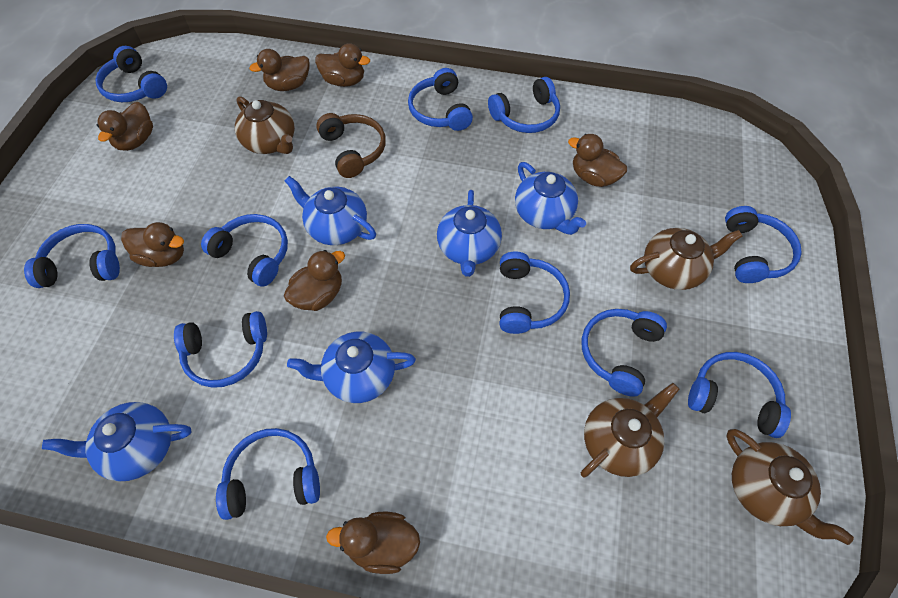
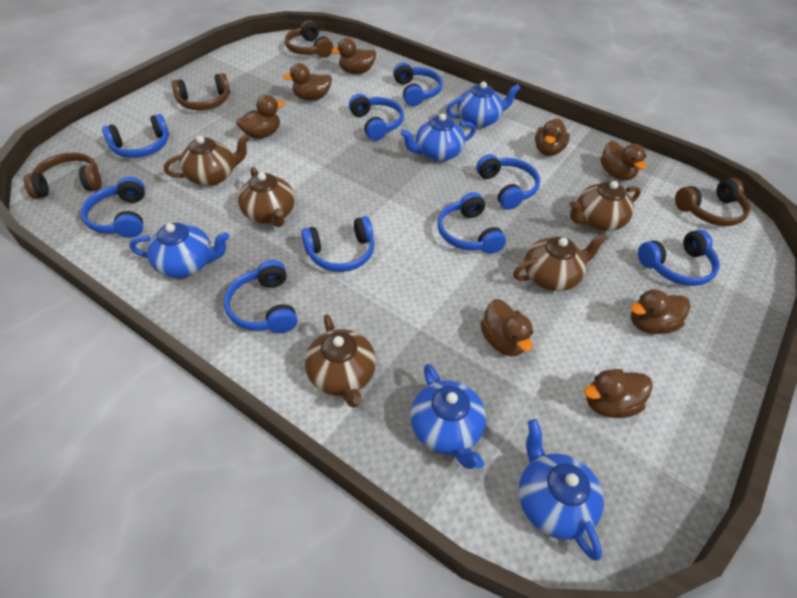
blue headphones: 11 -> 9
brown duck: 7 -> 8
brown headphones: 1 -> 4
brown teapot: 4 -> 5

